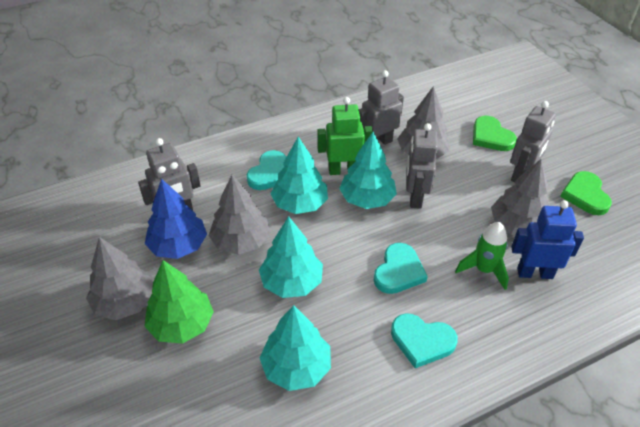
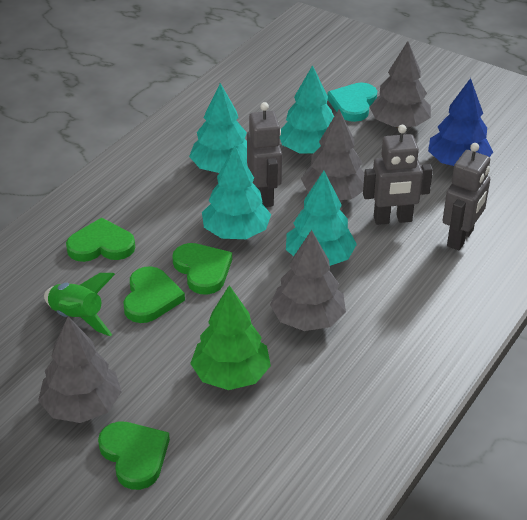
blue robot: 1 -> 0
green heart: 2 -> 4
green robot: 1 -> 0
grey robot: 4 -> 3
turquoise heart: 3 -> 1

